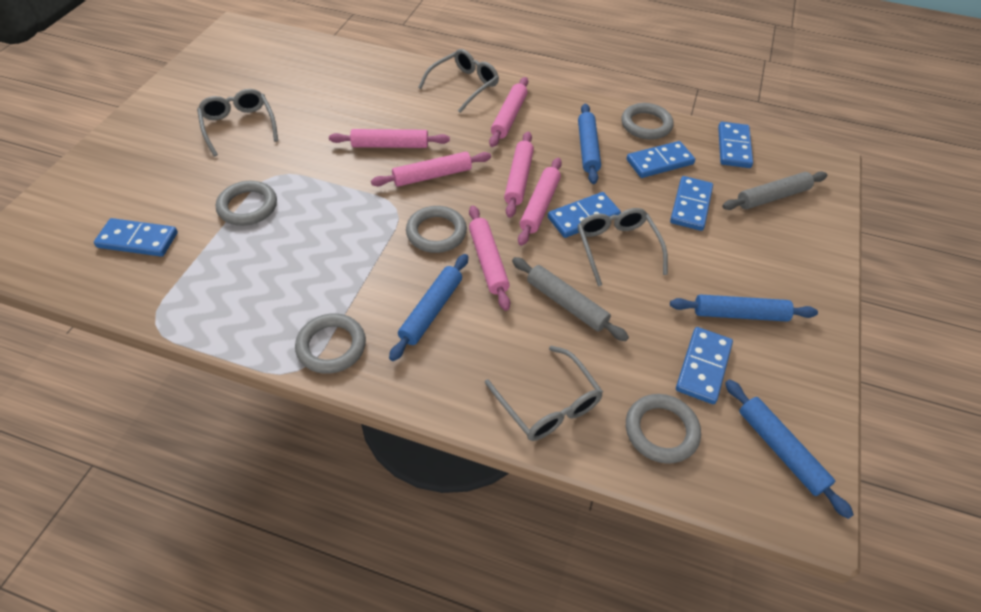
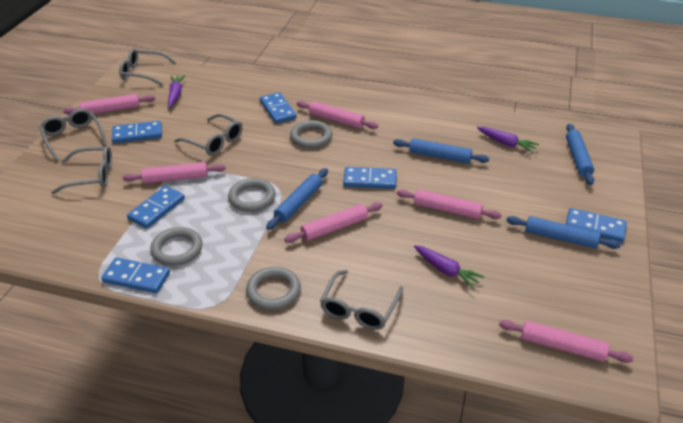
grey glasses: 4 -> 5
grey ring: 5 -> 4
grey rolling pin: 2 -> 0
purple carrot: 0 -> 3

